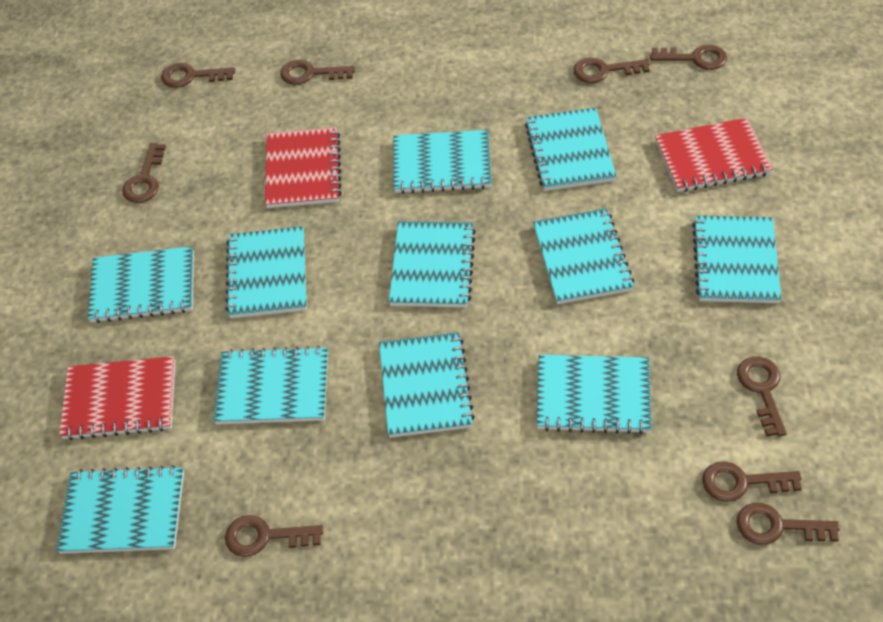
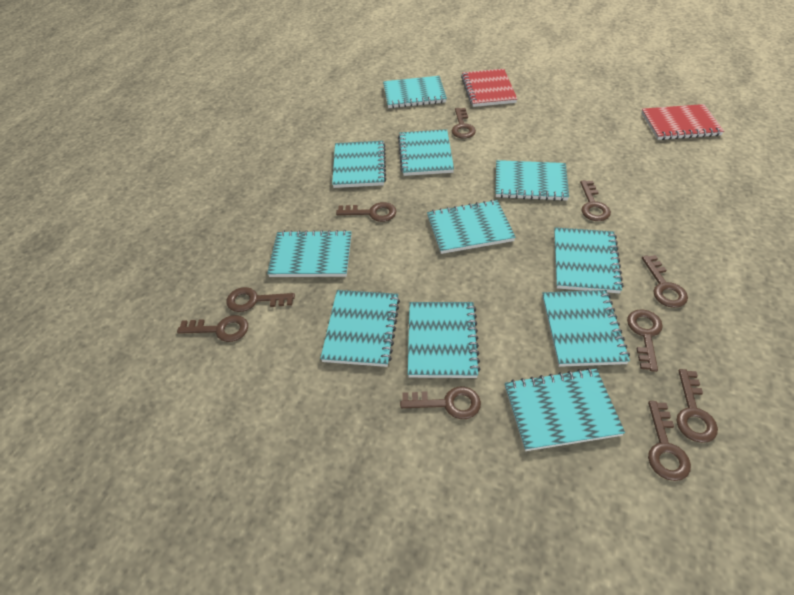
brown key: 9 -> 10
red notebook: 3 -> 2

